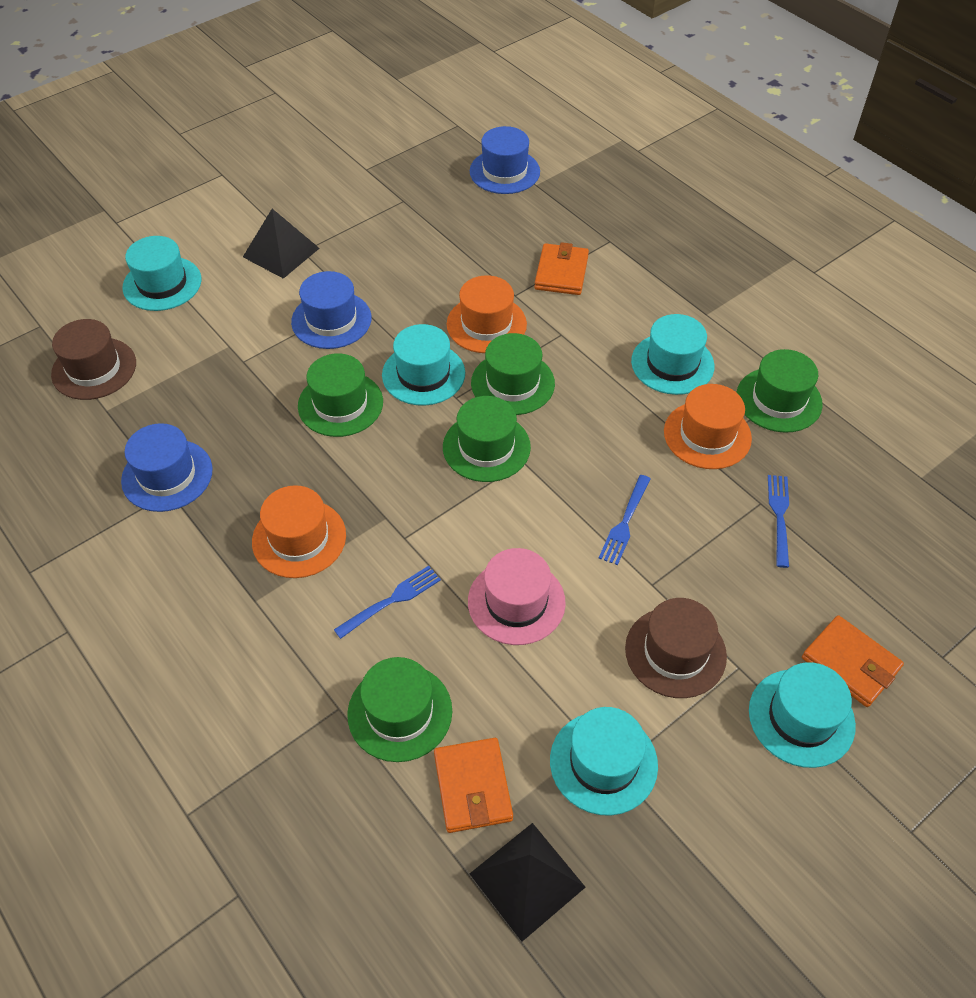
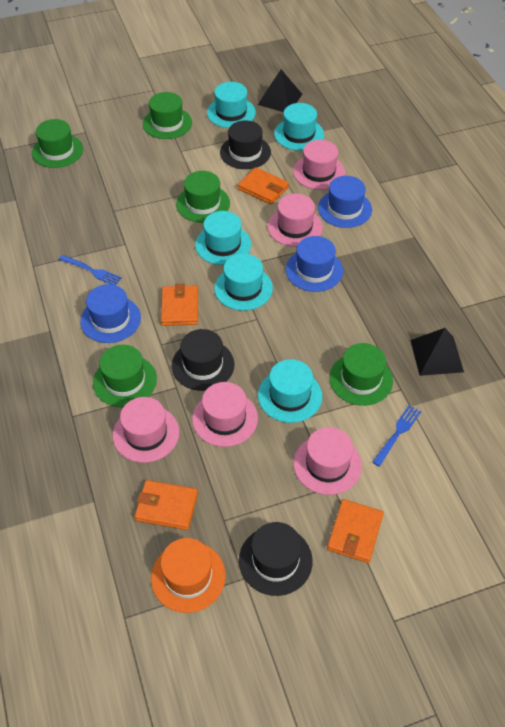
black hat: 0 -> 3
blue fork: 3 -> 2
brown hat: 2 -> 0
orange hat: 3 -> 1
orange wallet: 3 -> 4
pink hat: 1 -> 5

